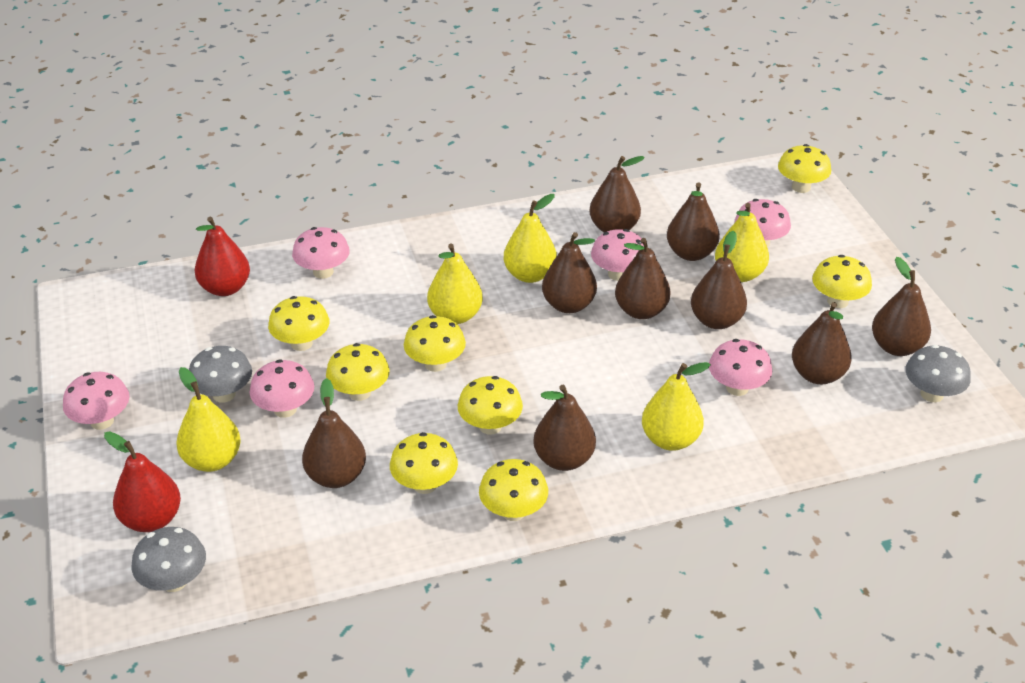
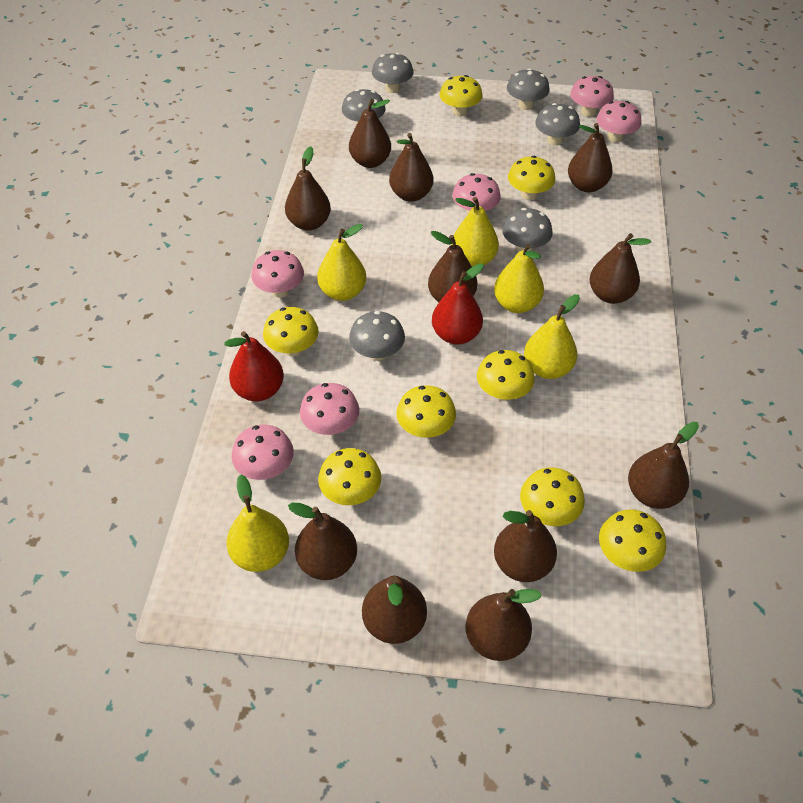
brown pear: 9 -> 11
grey mushroom: 3 -> 6

